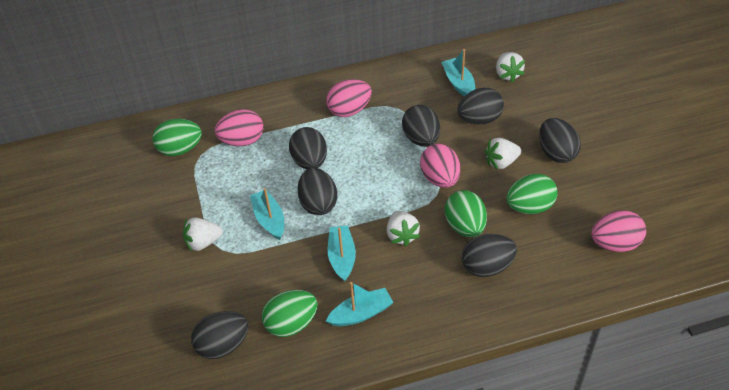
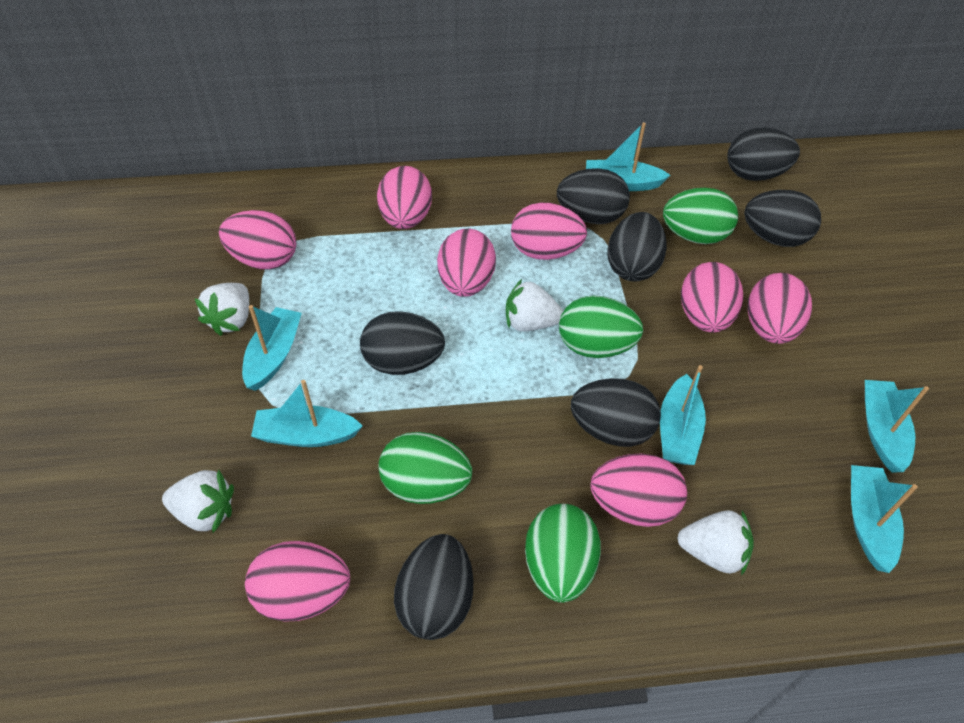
pink egg: 4 -> 8
turquoise boat: 4 -> 6

